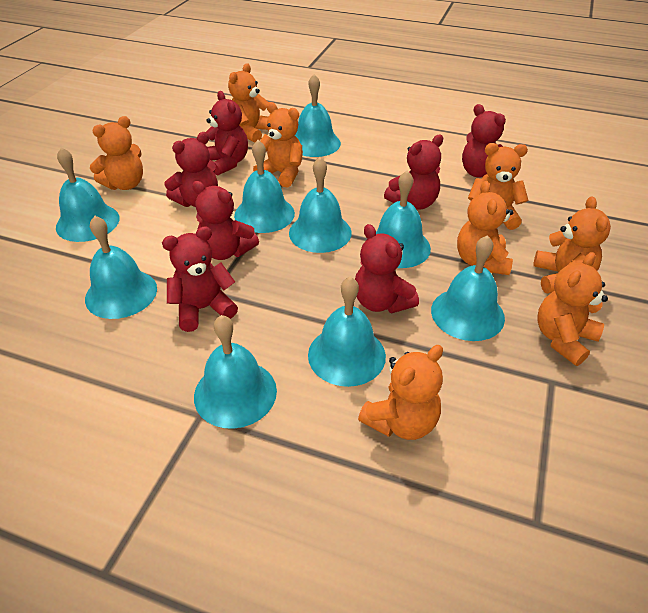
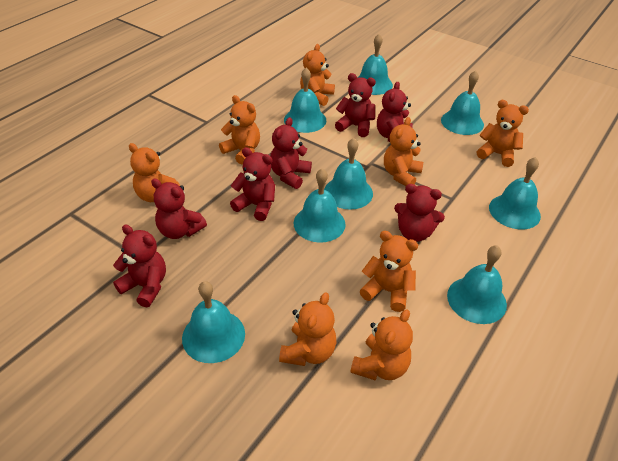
turquoise bell: 9 -> 8

